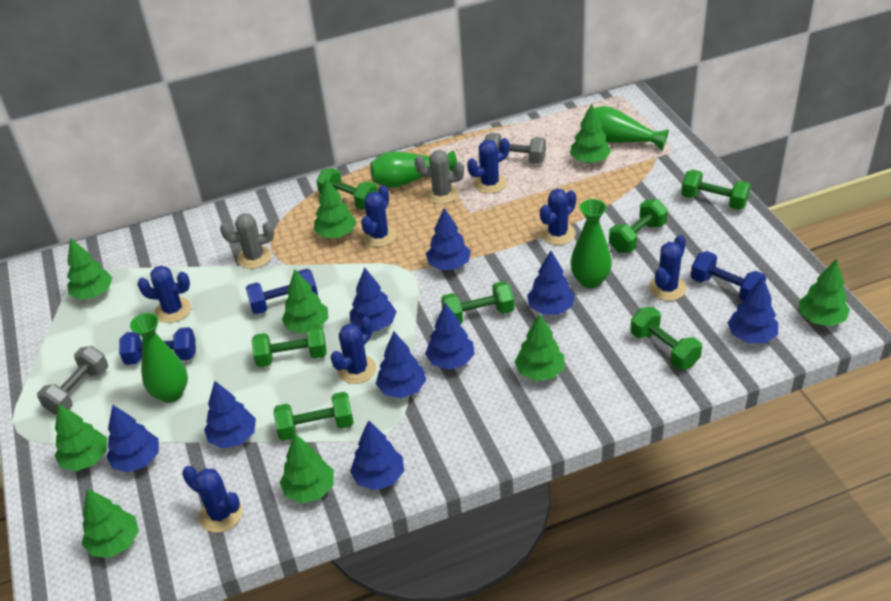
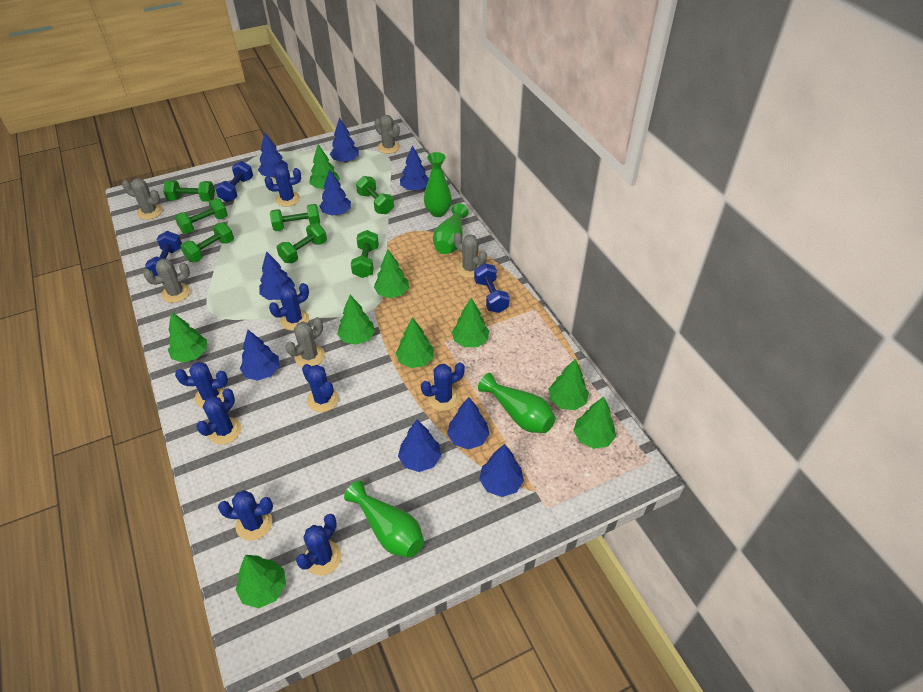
blue cactus: 7 -> 8
grey cactus: 2 -> 5
grey dumbbell: 2 -> 0

